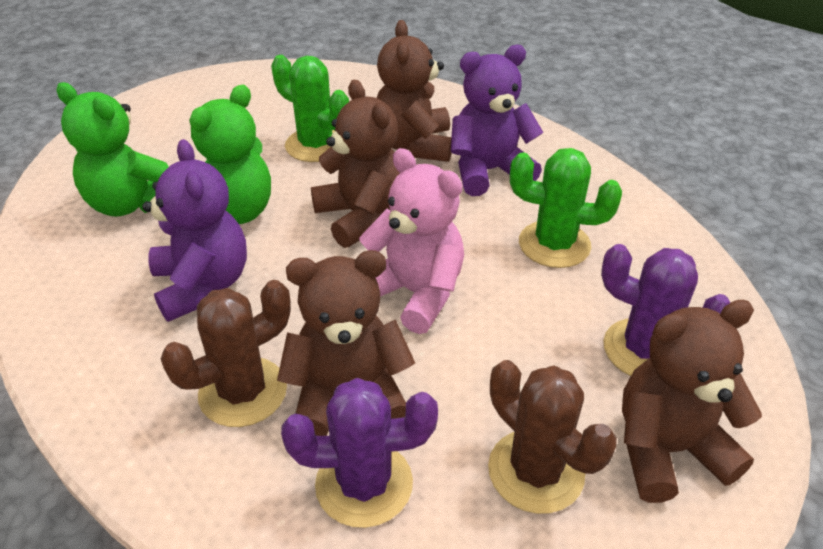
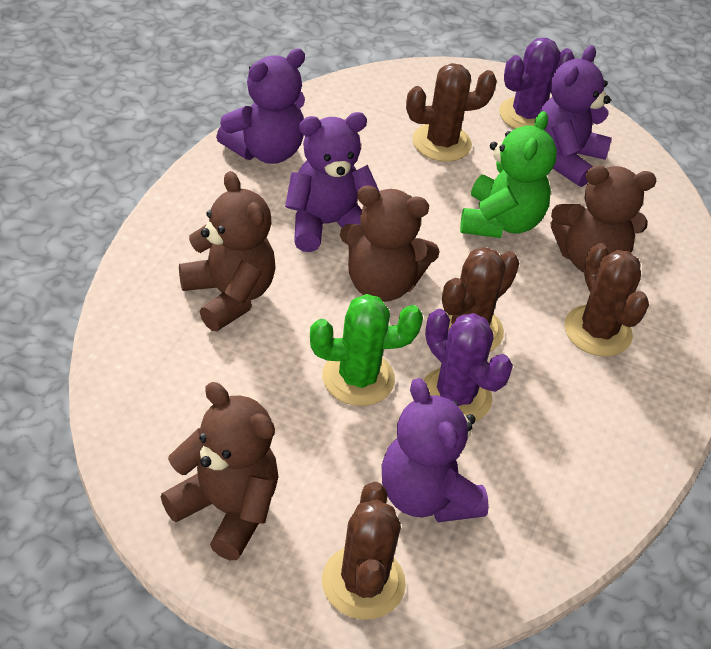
brown cactus: 2 -> 4
green cactus: 2 -> 1
green teddy bear: 2 -> 1
pink teddy bear: 1 -> 0
purple teddy bear: 2 -> 4

